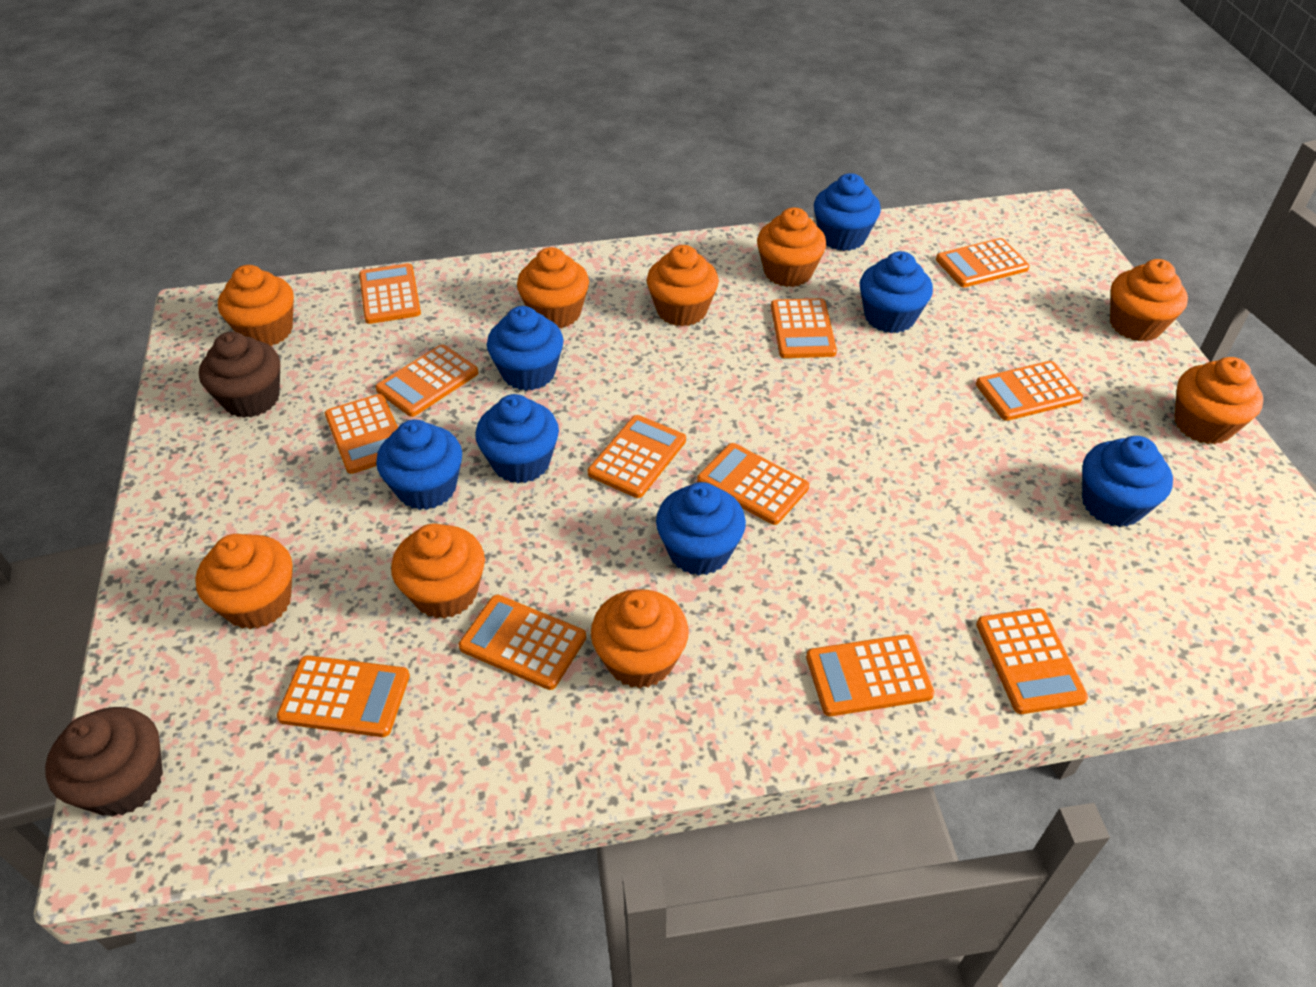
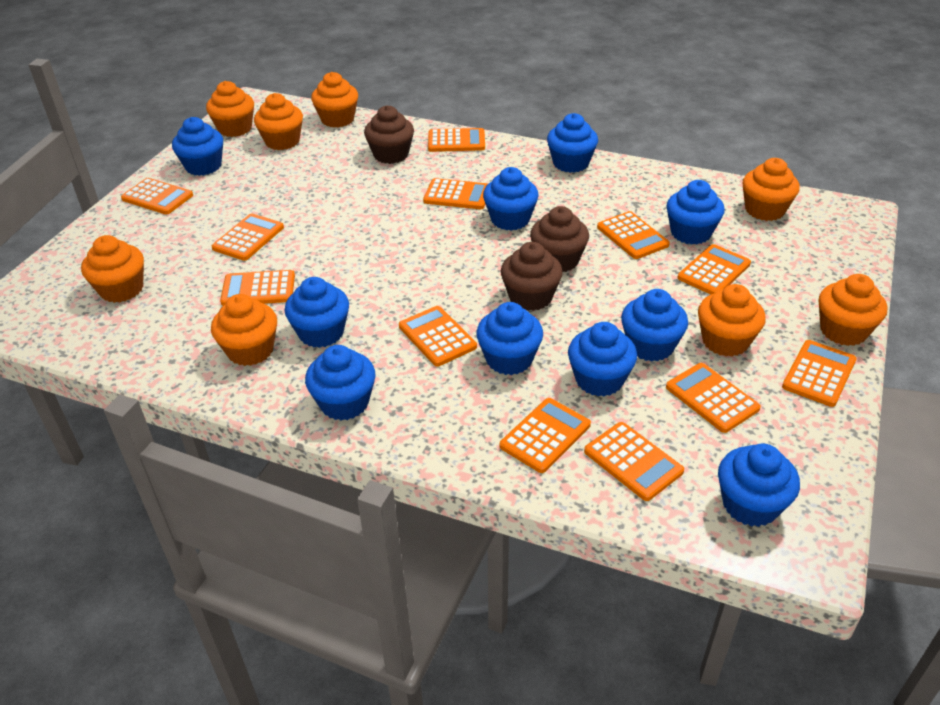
blue cupcake: 7 -> 10
brown cupcake: 2 -> 3
orange cupcake: 9 -> 8

